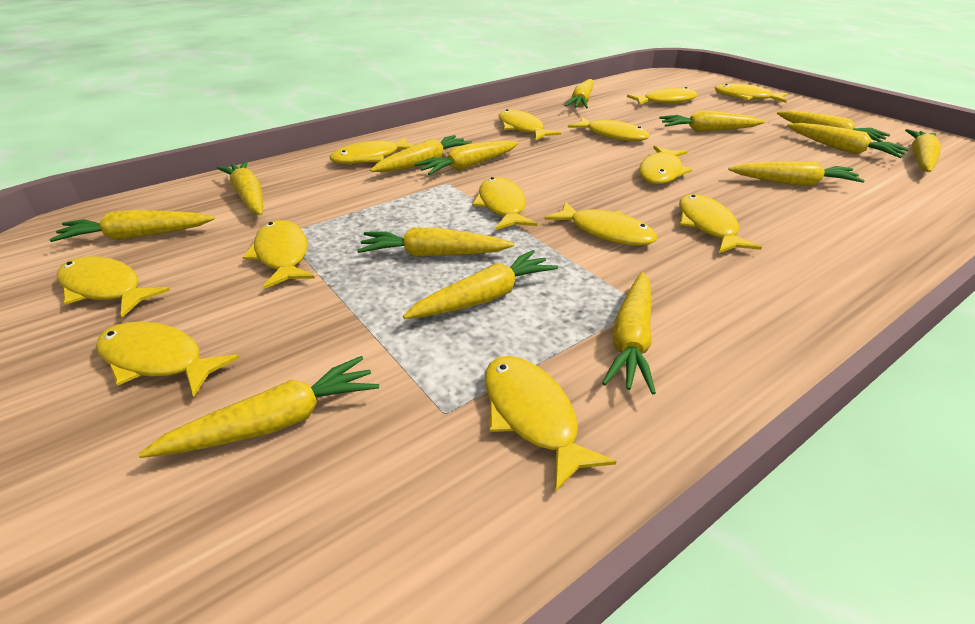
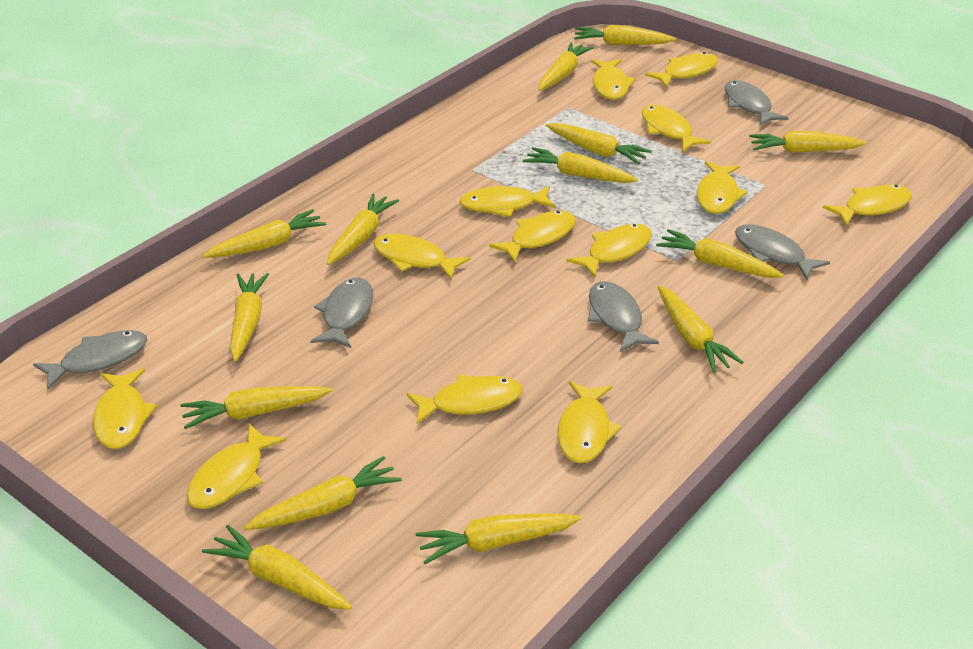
grey fish: 0 -> 5

